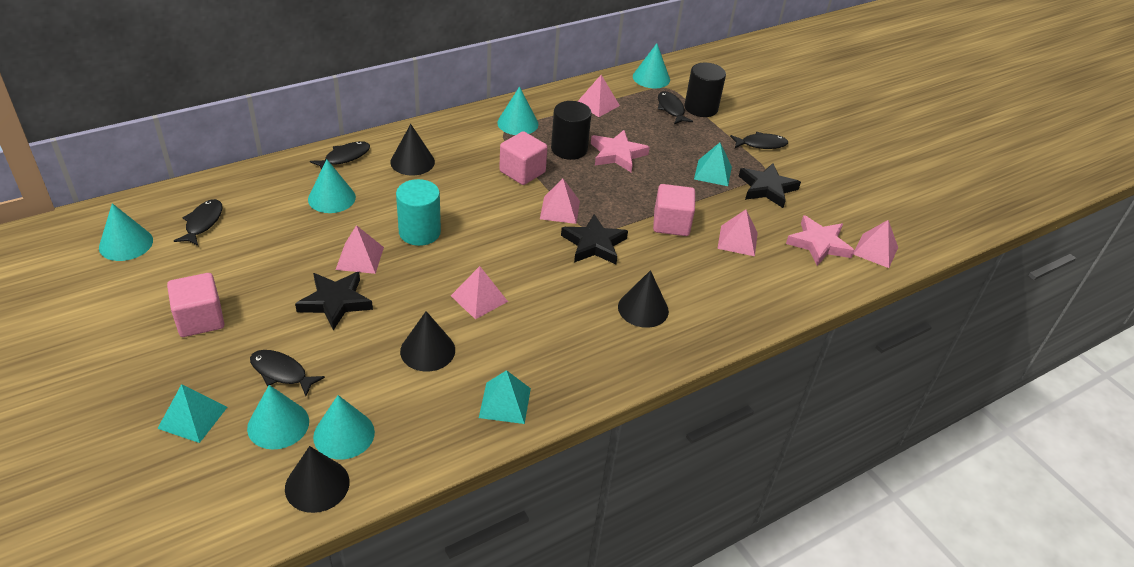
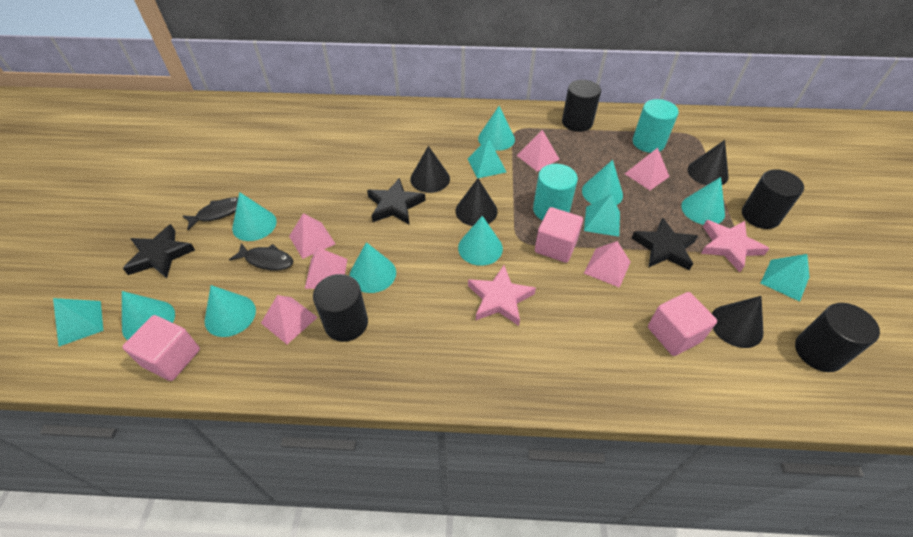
black cylinder: 2 -> 4
black fish: 5 -> 2
turquoise cone: 6 -> 8
turquoise cylinder: 1 -> 2
turquoise pyramid: 3 -> 4

